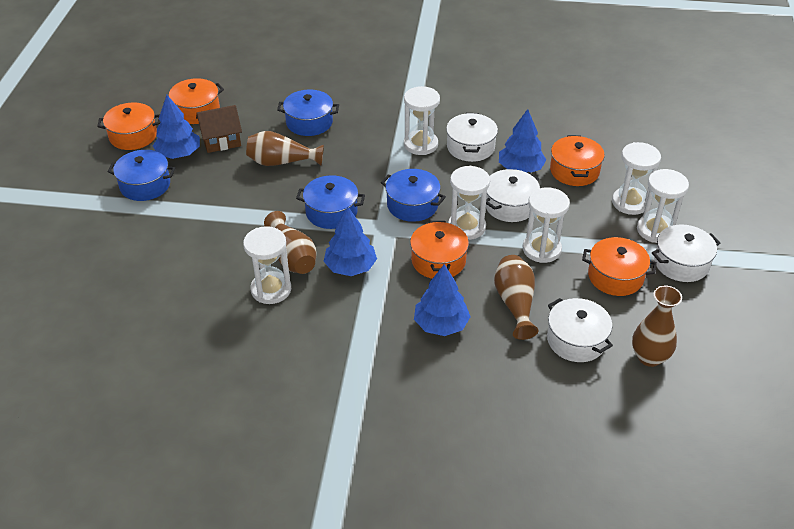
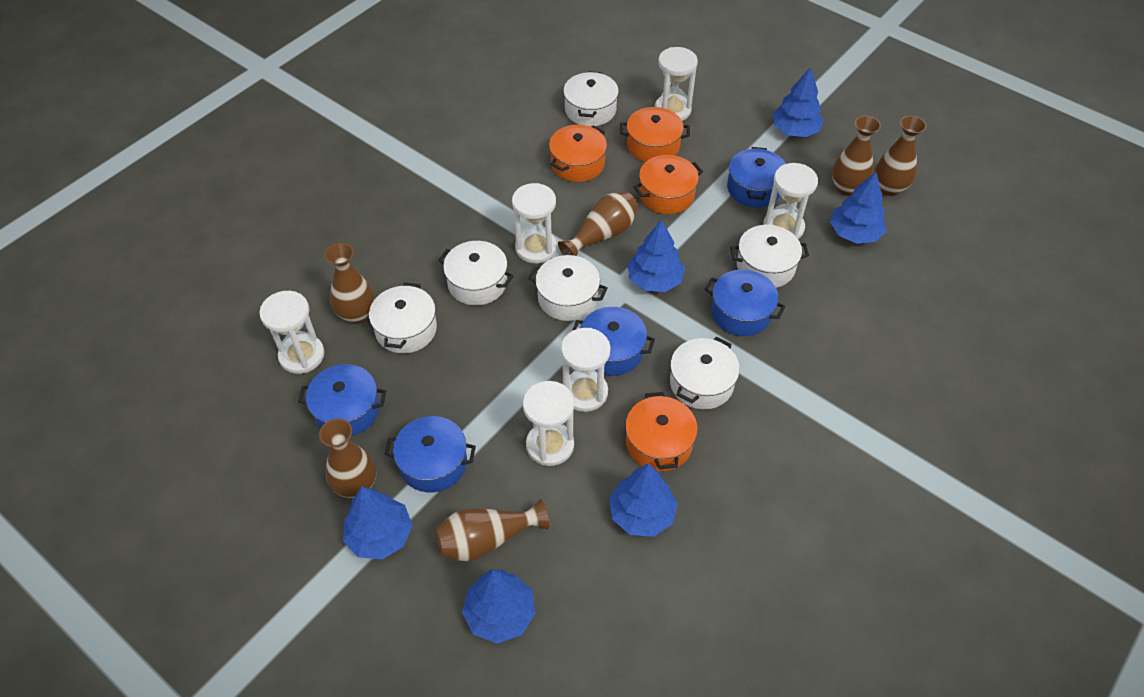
blue pot: 4 -> 5
blue tree: 4 -> 6
brown house: 1 -> 0
brown vase: 4 -> 6
orange pot: 5 -> 4
white pot: 4 -> 6

